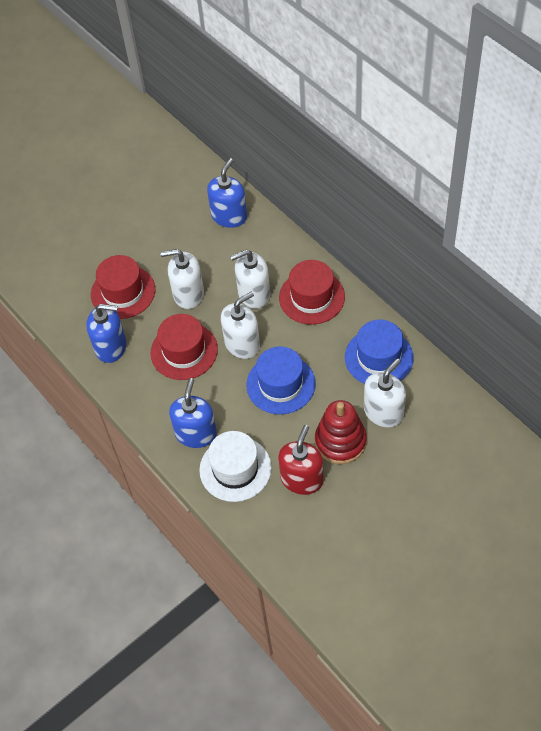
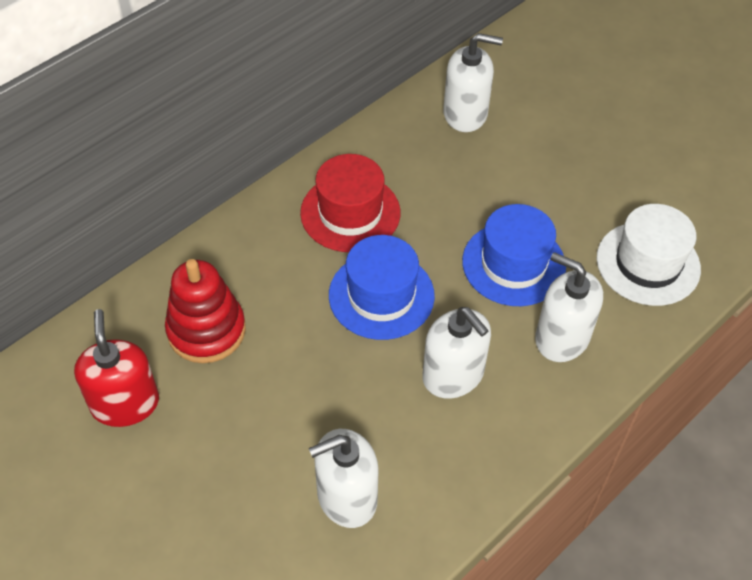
blue soap dispenser: 3 -> 0
red hat: 3 -> 1

